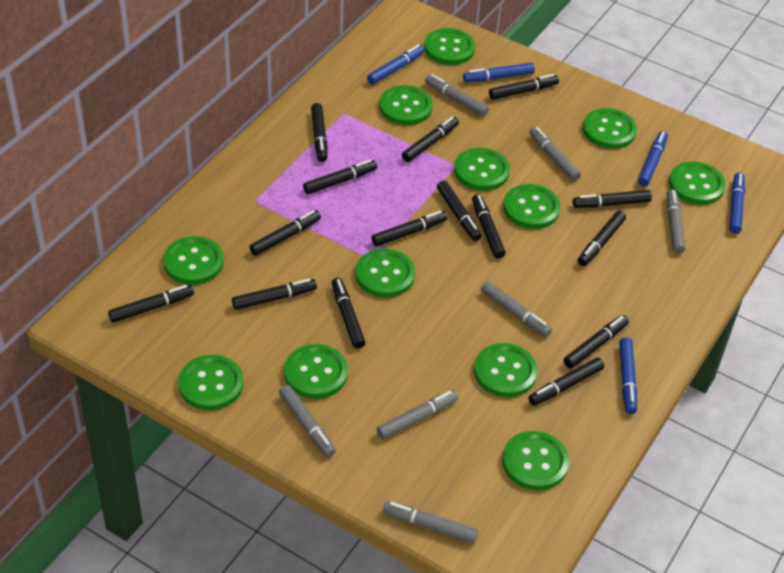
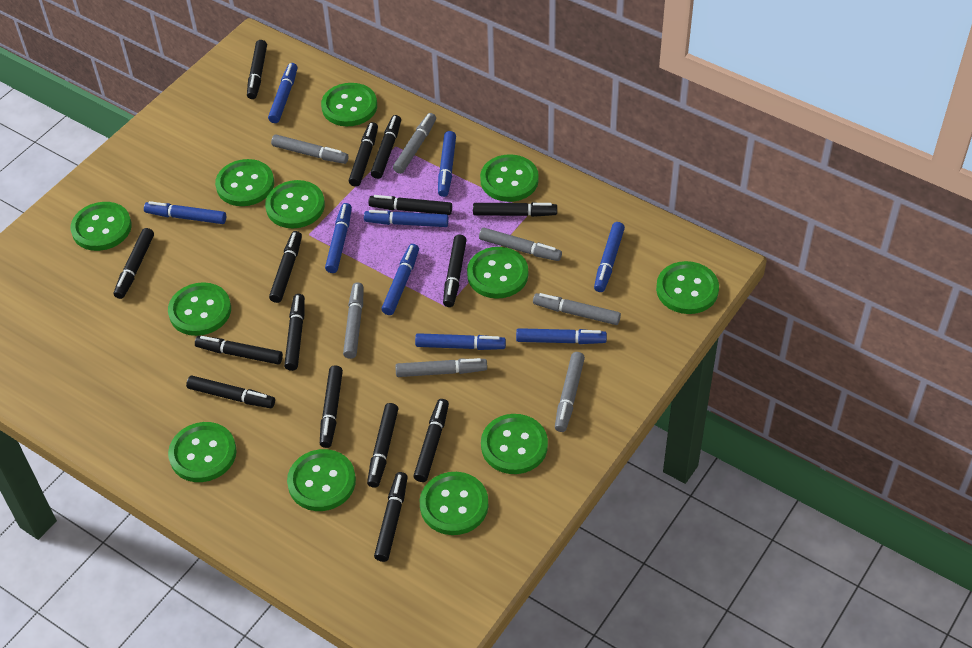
blue marker: 5 -> 9

